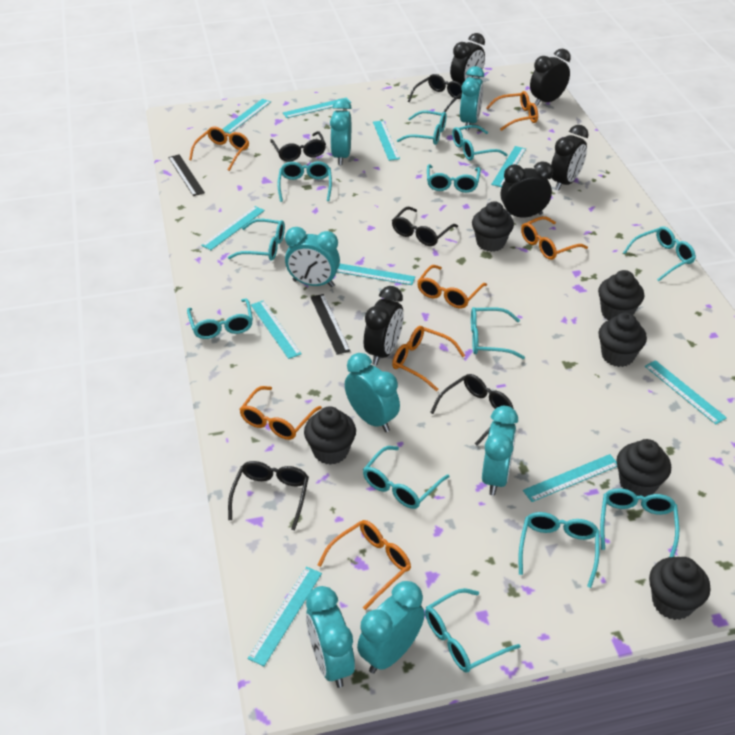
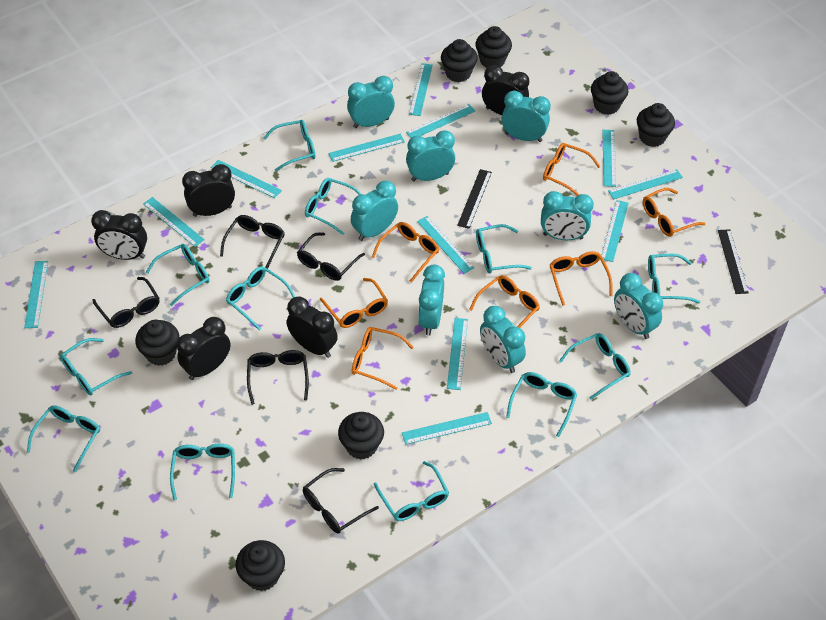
black cupcake: 6 -> 7
turquoise clock: 7 -> 8
turquoise ruler: 10 -> 12

